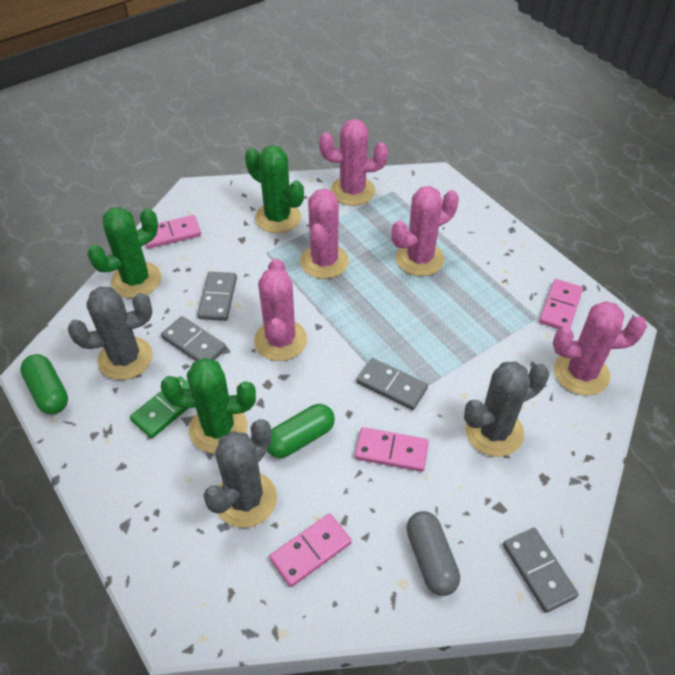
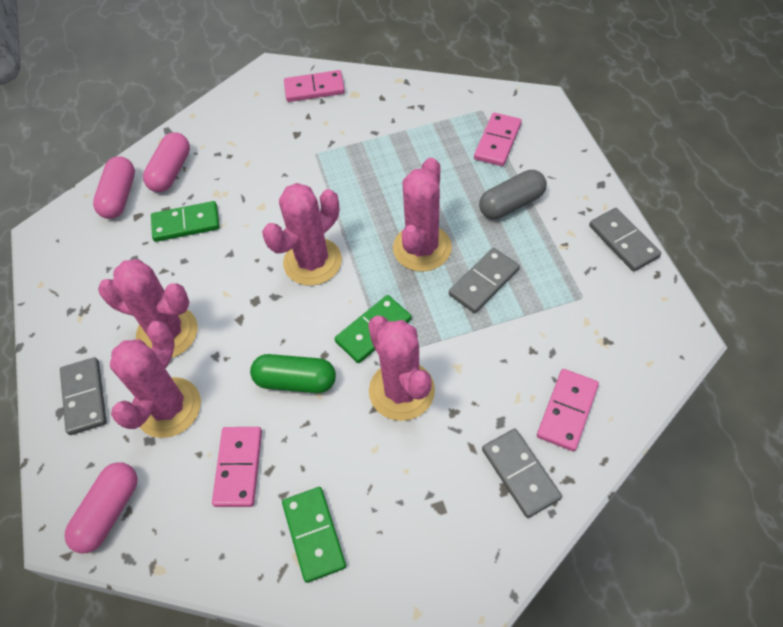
green cactus: 3 -> 0
green capsule: 2 -> 1
green domino: 1 -> 3
grey cactus: 3 -> 0
pink capsule: 0 -> 3

